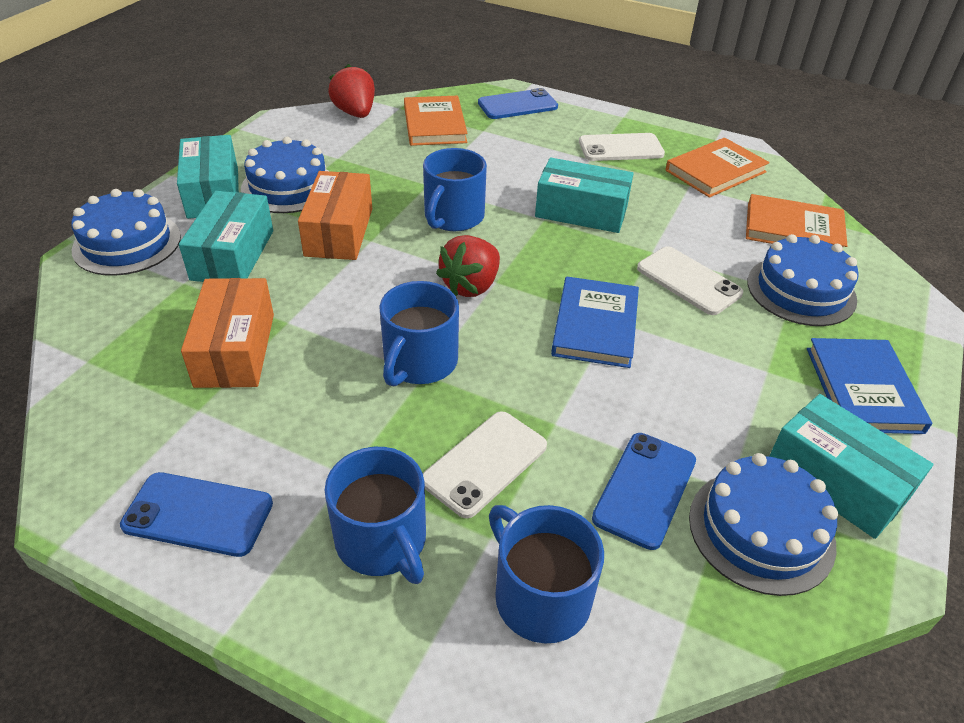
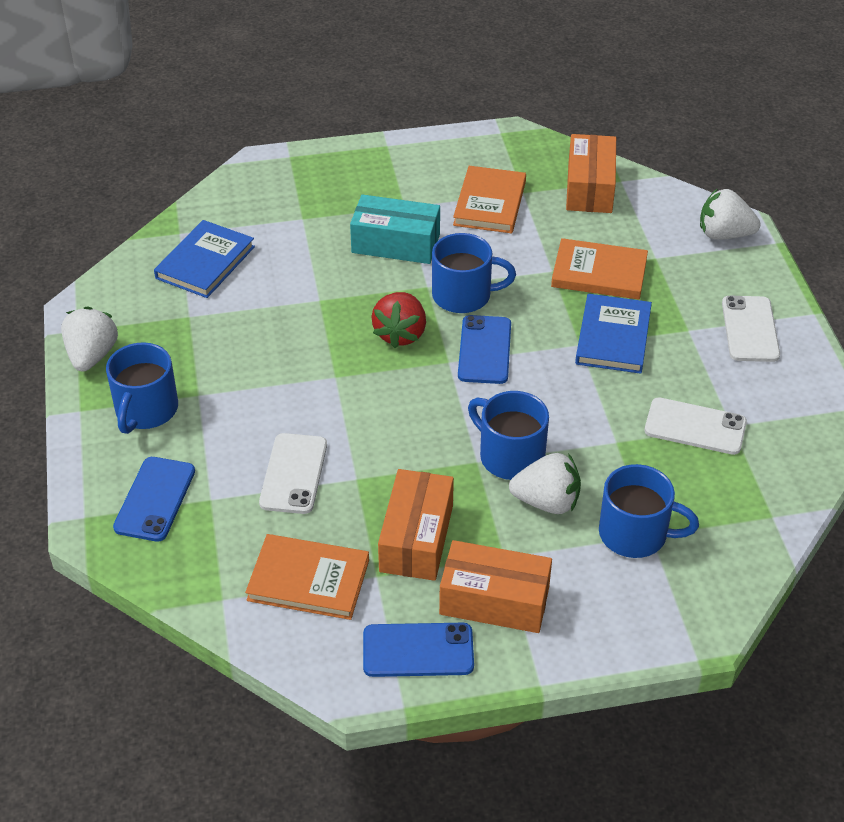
blue cake: 4 -> 0
orange box: 2 -> 3
red strawberry: 2 -> 1
turquoise box: 4 -> 1
white strawberry: 0 -> 3

